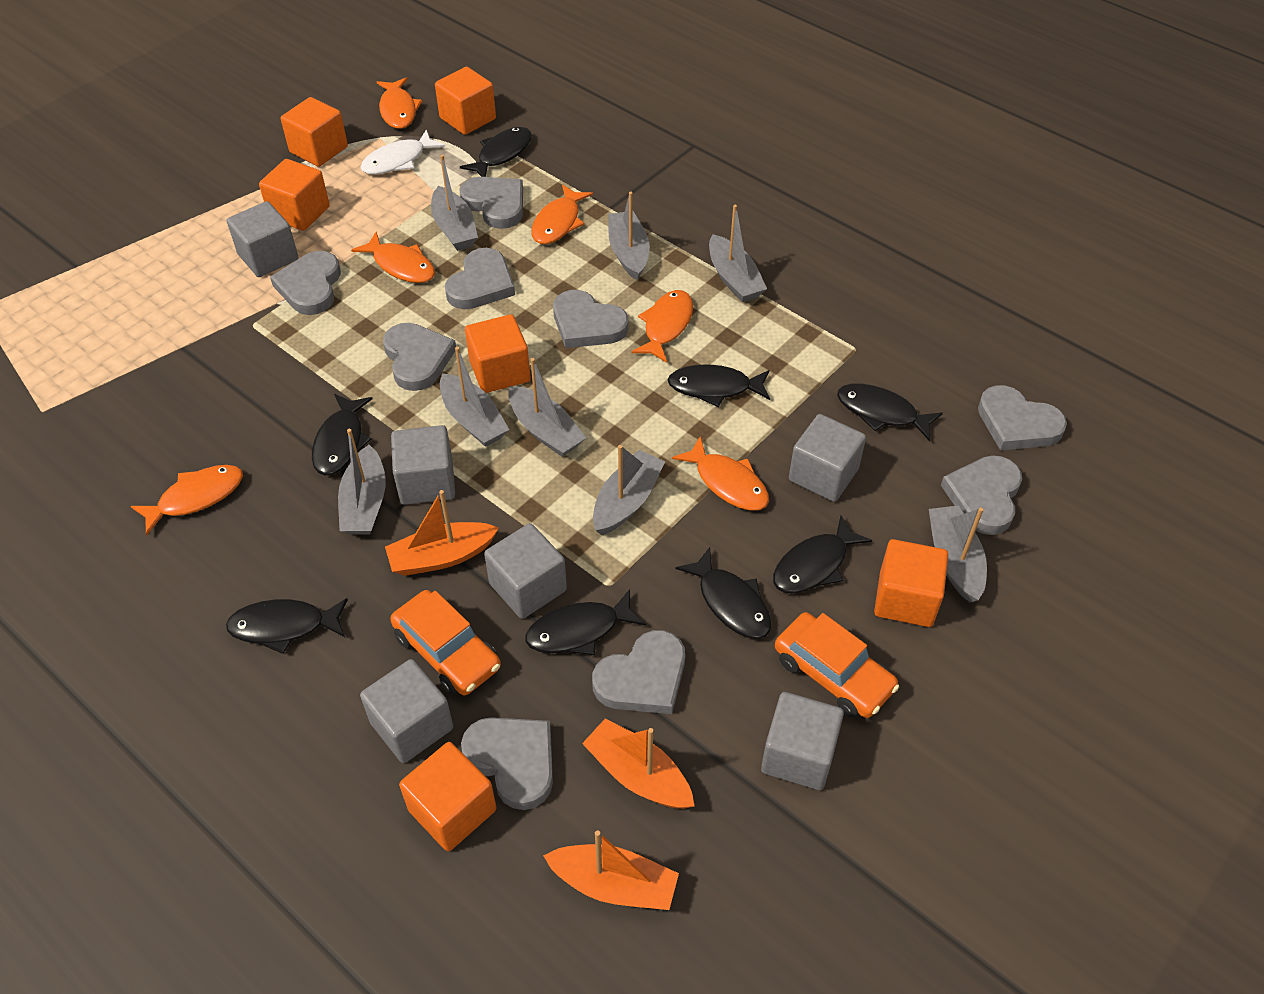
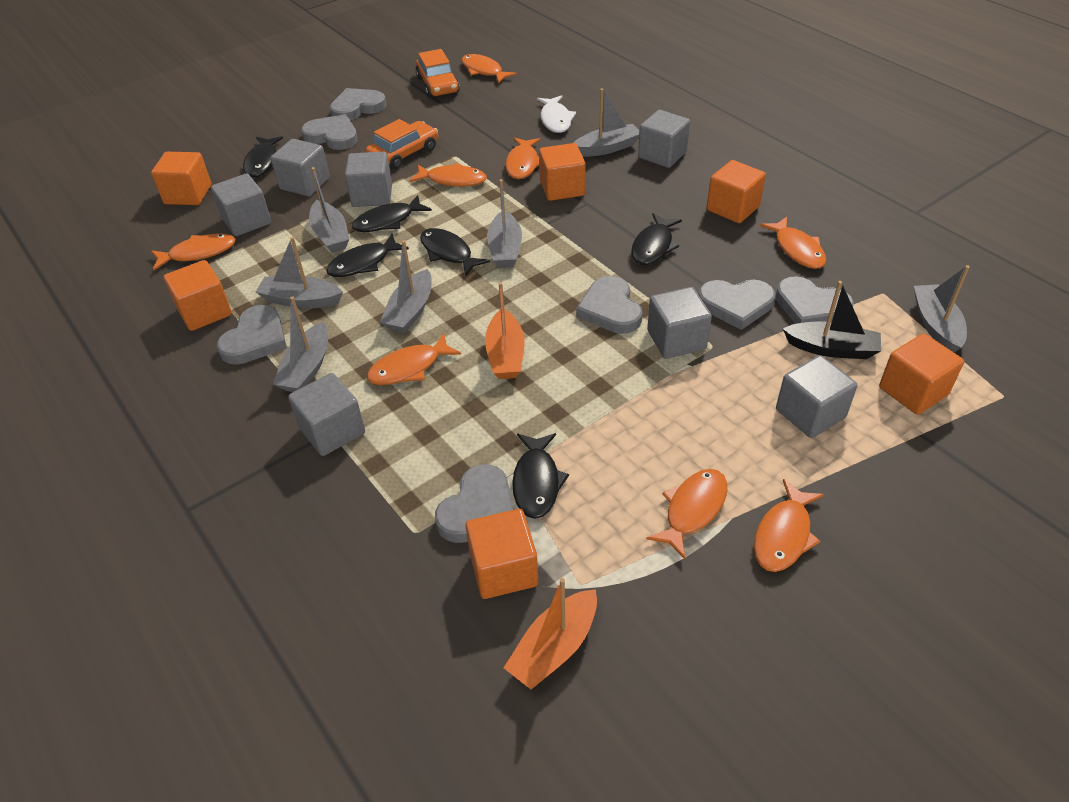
black boat: 0 -> 1
black fish: 8 -> 6
grey boat: 8 -> 7
grey cube: 6 -> 7
grey heart: 9 -> 7
orange boat: 3 -> 2
orange fish: 6 -> 8

